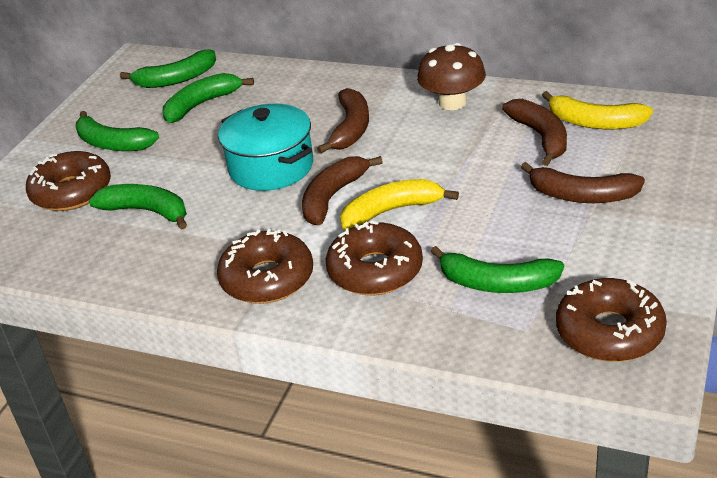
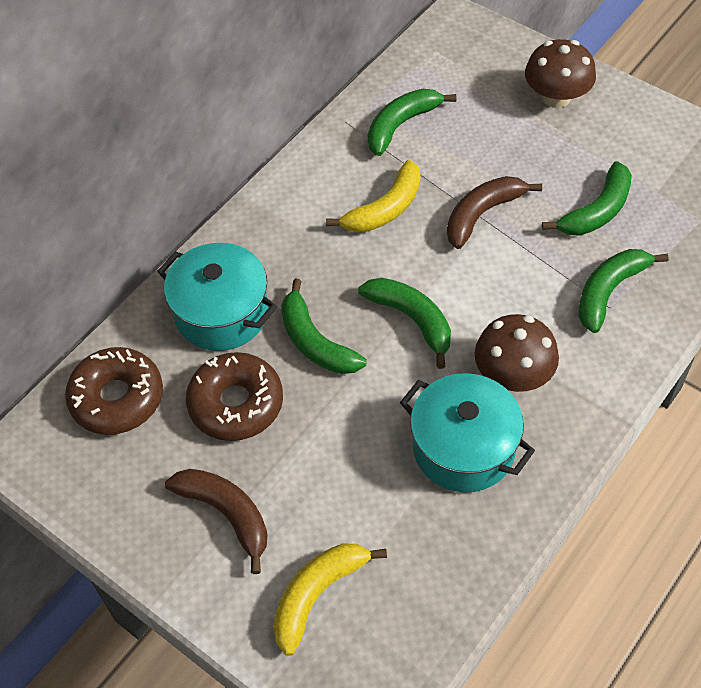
brown banana: 4 -> 2
brown donut: 4 -> 2
brown mushroom: 1 -> 2
turquoise pot: 1 -> 2

